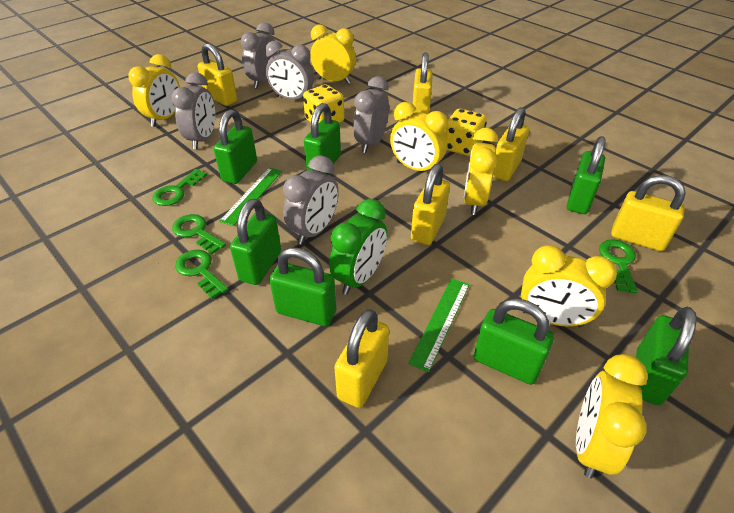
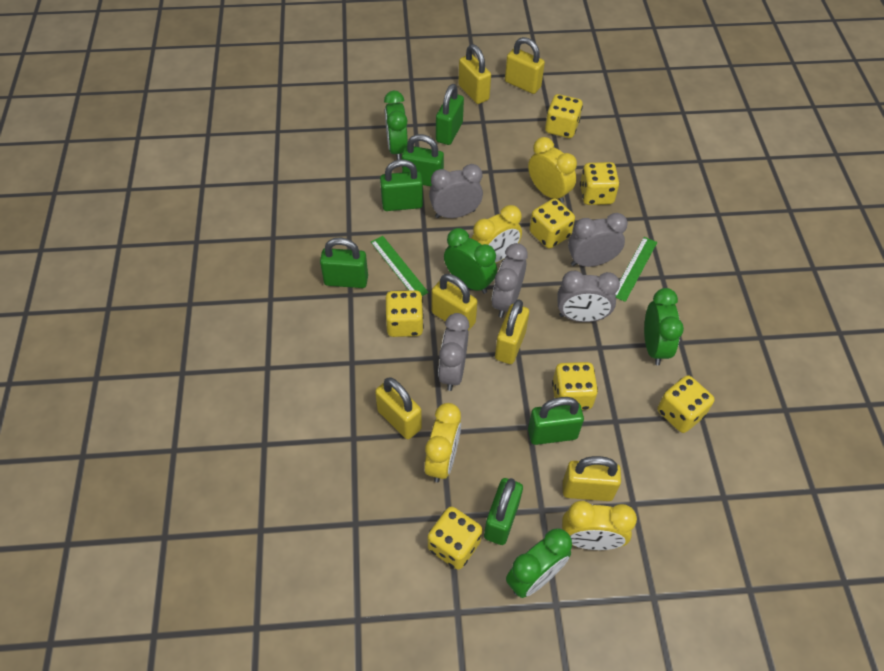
green clock: 1 -> 4
green key: 4 -> 0
green padlock: 7 -> 6
yellow clock: 6 -> 4
yellow dice: 2 -> 7

